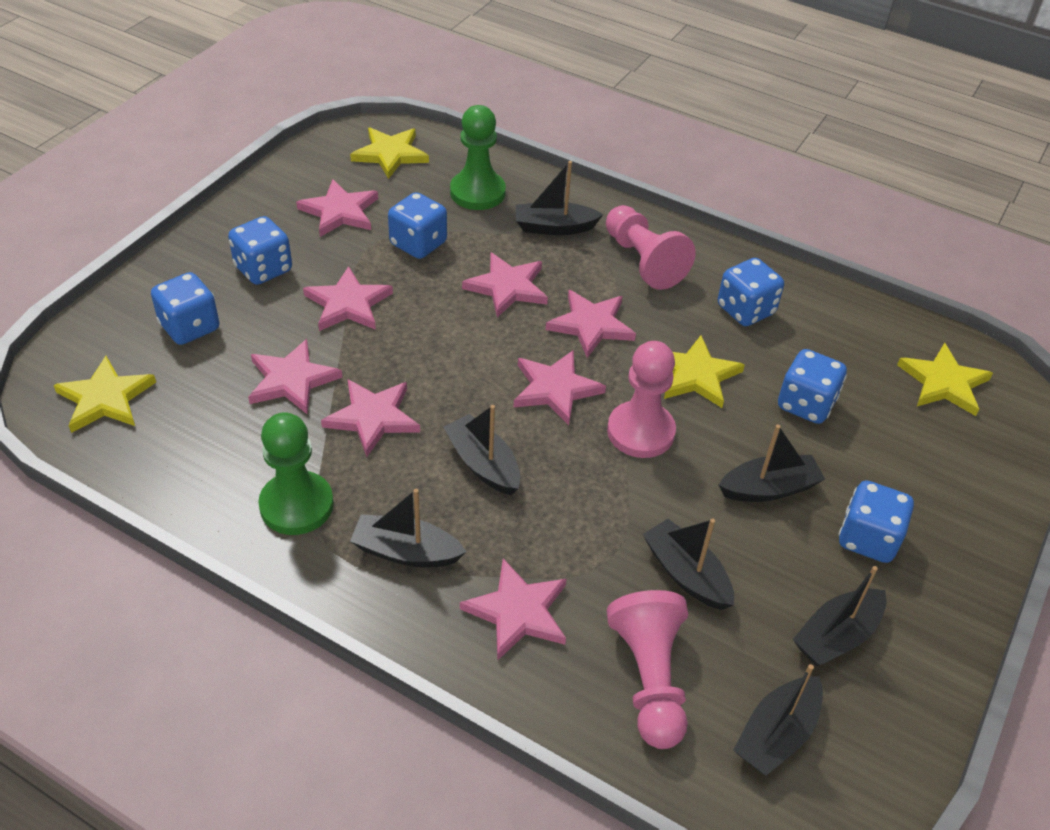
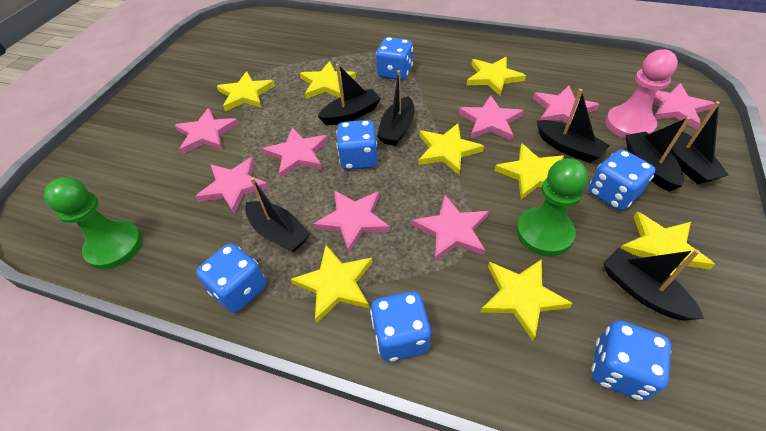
pink pawn: 3 -> 1
yellow star: 4 -> 8

